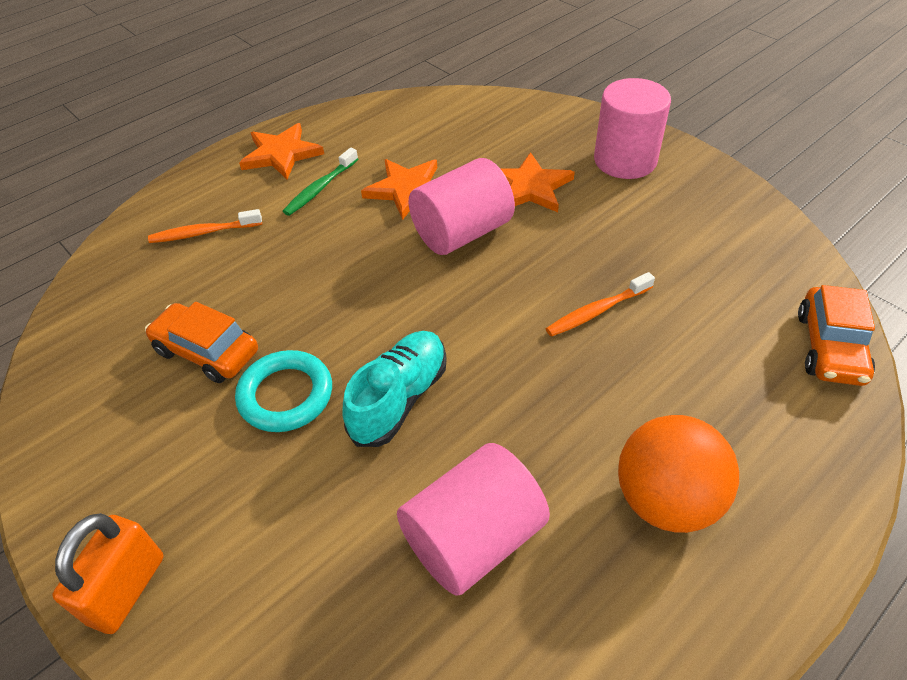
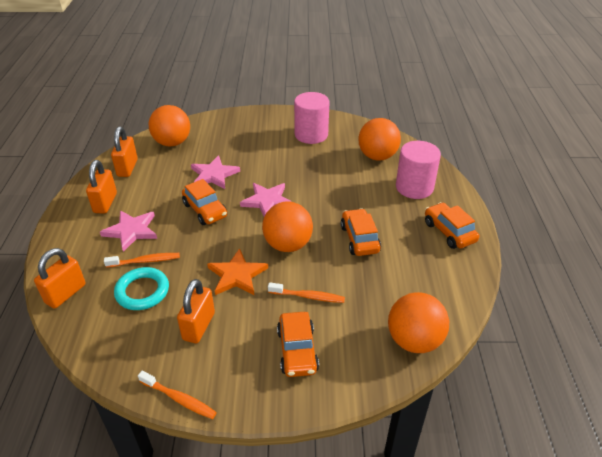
green toothbrush: 1 -> 0
orange ball: 1 -> 4
orange car: 2 -> 4
orange padlock: 1 -> 4
orange star: 3 -> 1
orange toothbrush: 2 -> 3
pink cylinder: 3 -> 2
pink star: 0 -> 3
turquoise shoe: 1 -> 0

